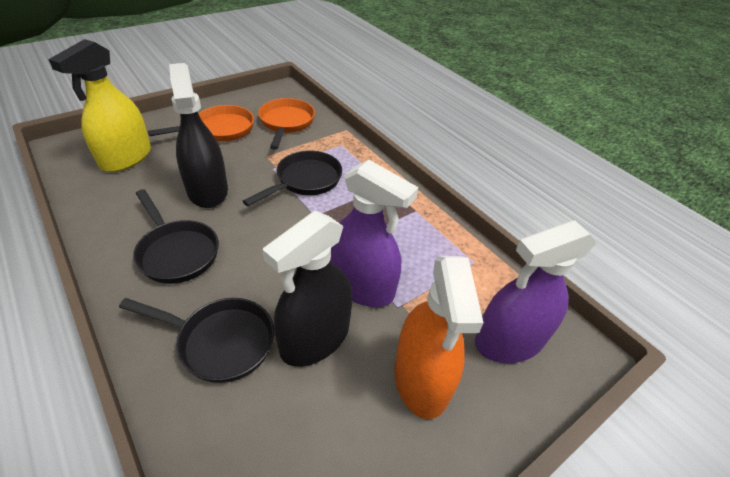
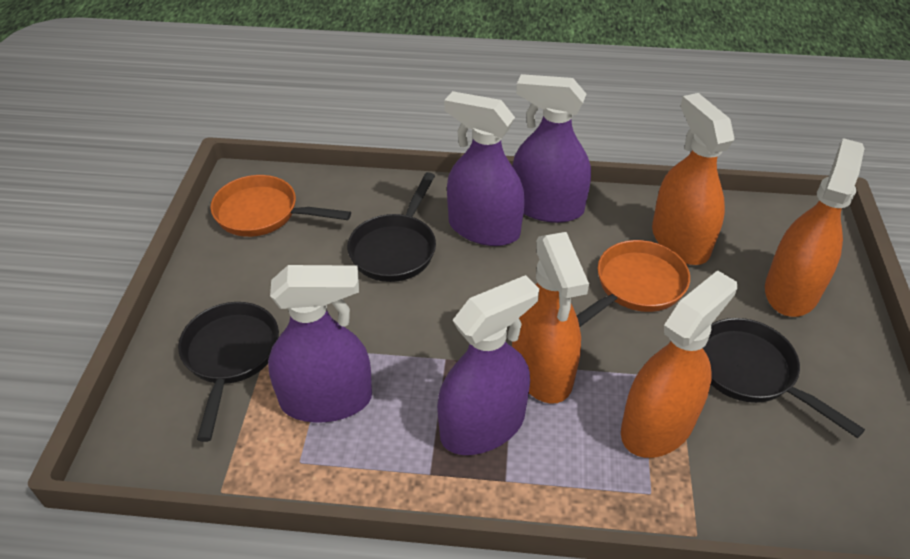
black spray bottle: 2 -> 0
orange spray bottle: 1 -> 4
purple spray bottle: 2 -> 4
yellow spray bottle: 1 -> 0

